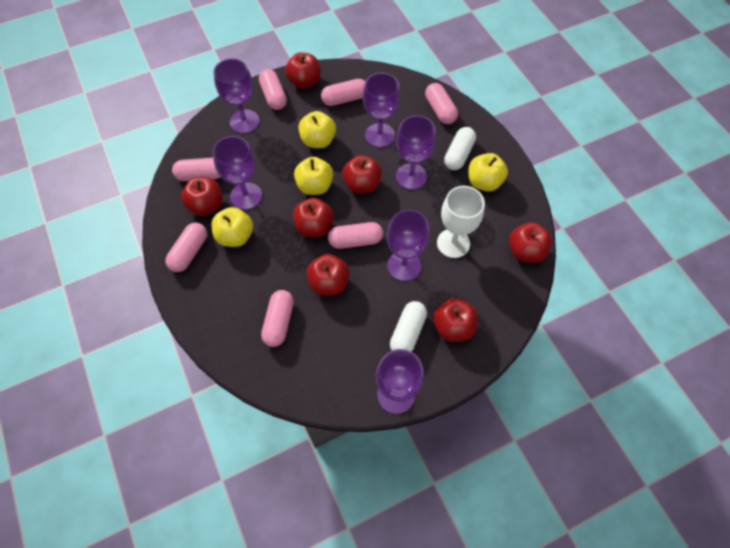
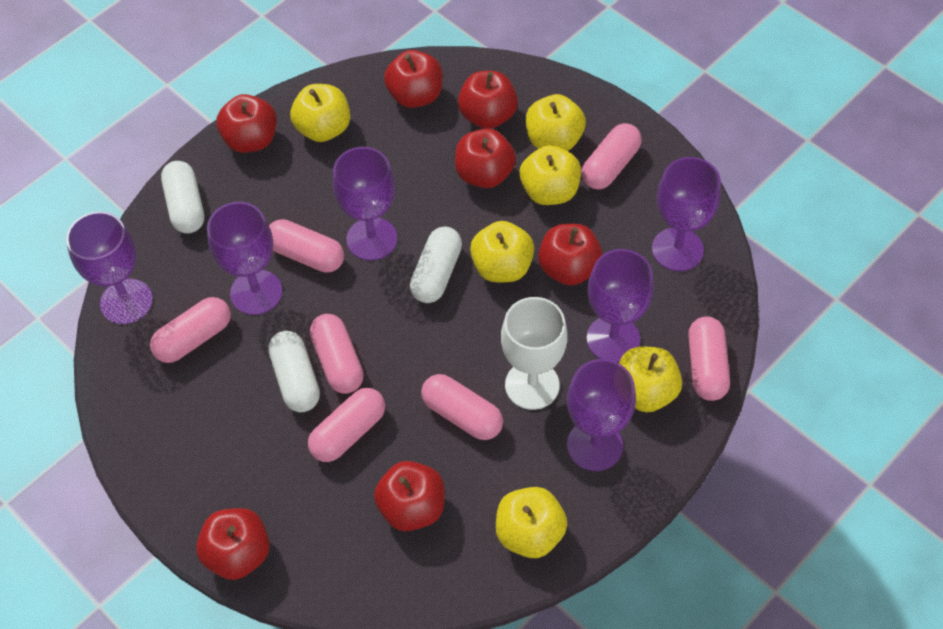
white capsule: 2 -> 3
yellow apple: 4 -> 6

